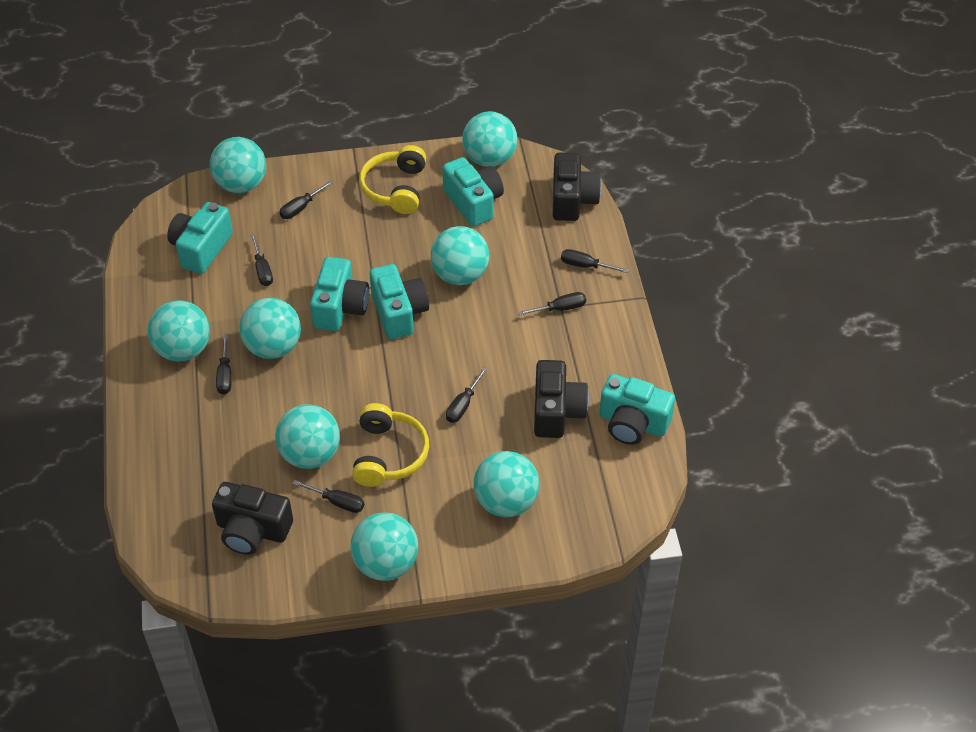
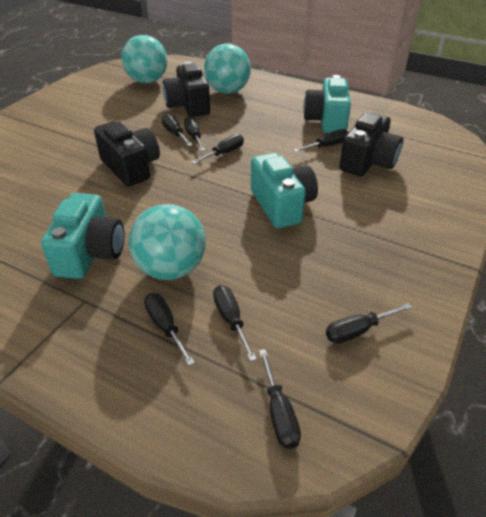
black screwdriver: 7 -> 8
turquoise ball: 8 -> 3
turquoise camera: 5 -> 3
yellow headphones: 2 -> 0

